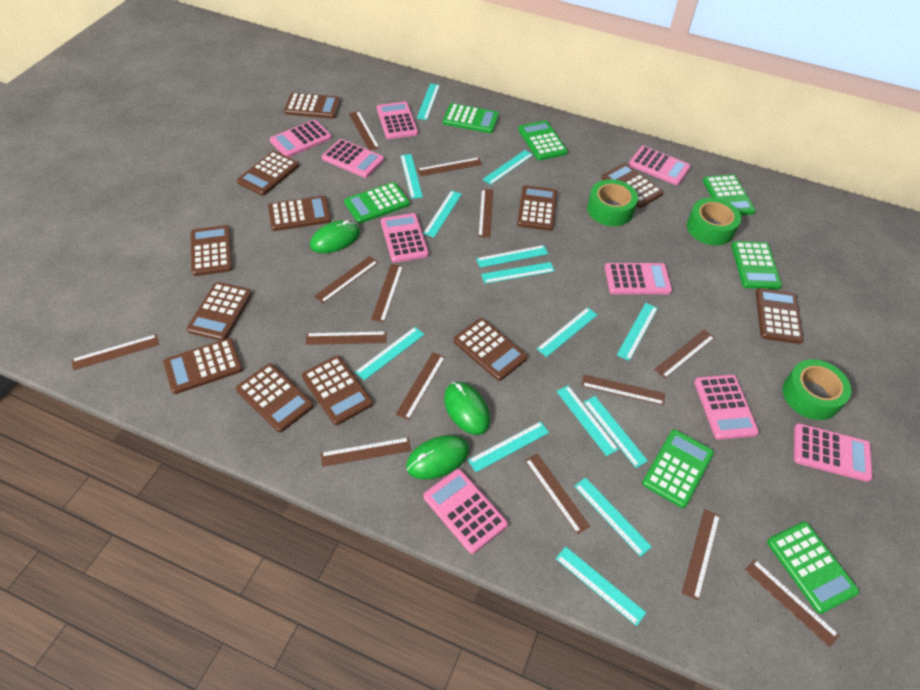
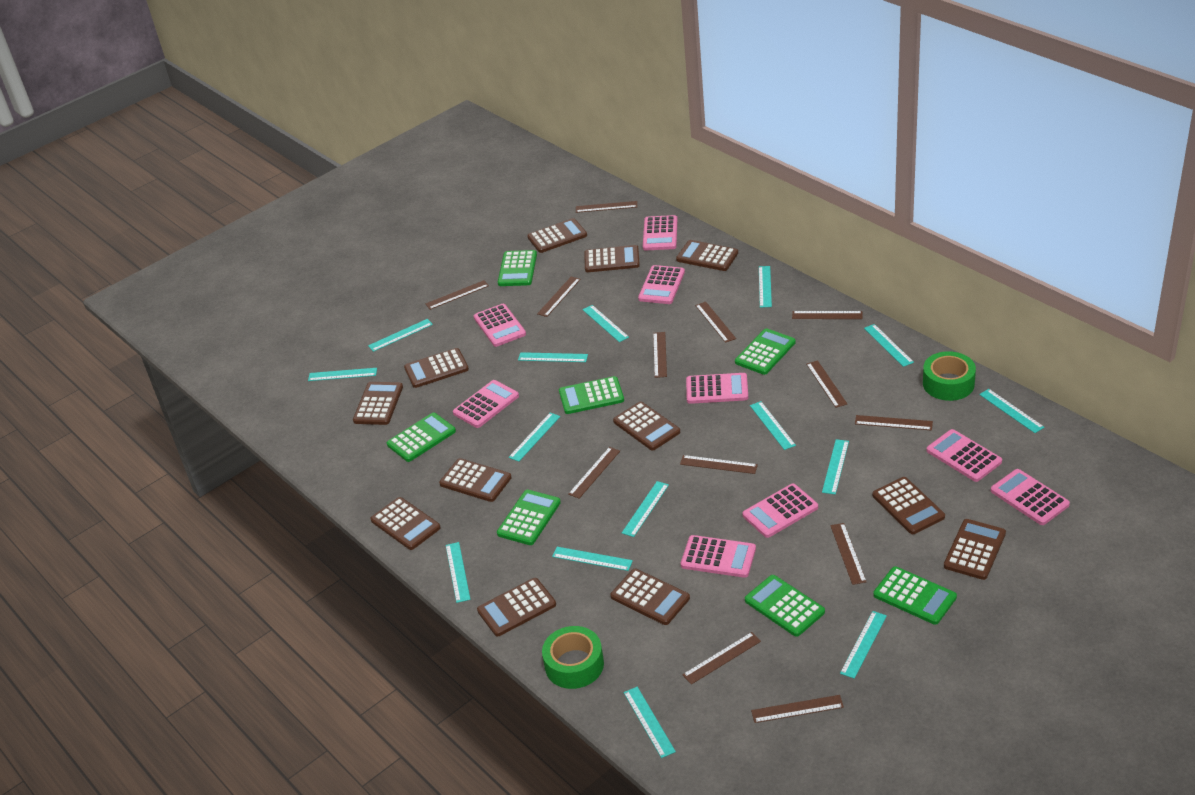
brown ruler: 14 -> 13
green mouse: 3 -> 0
green tape: 3 -> 2
turquoise ruler: 14 -> 15

